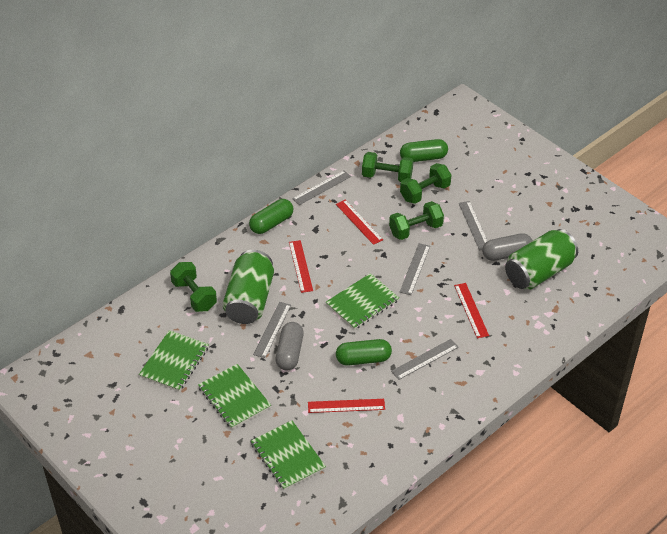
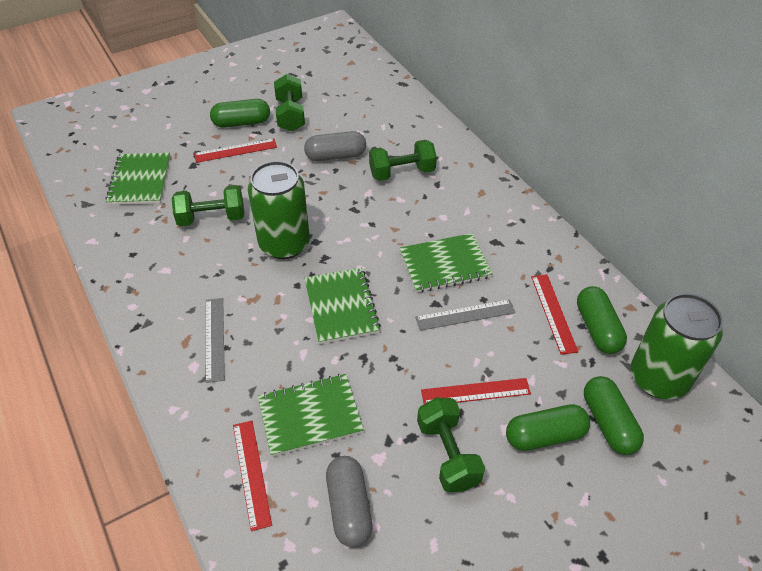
green capsule: 3 -> 4
grey ruler: 5 -> 2

